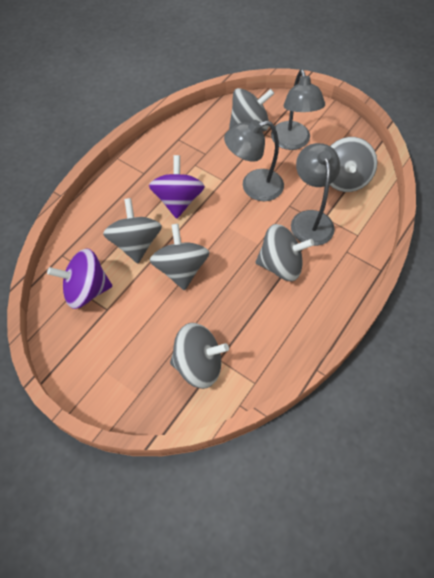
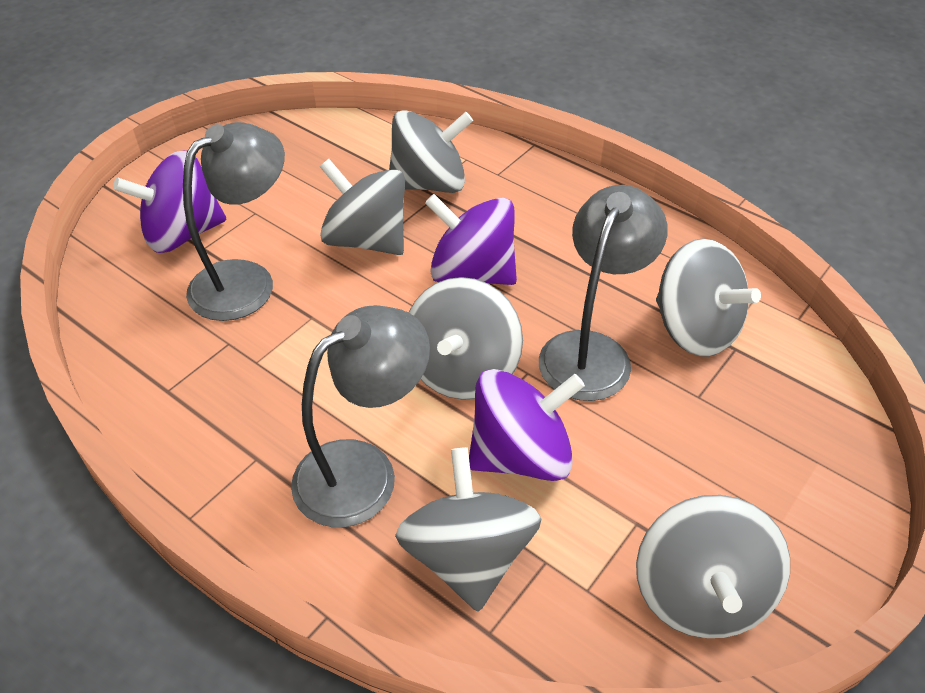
purple spinning top: 2 -> 3

